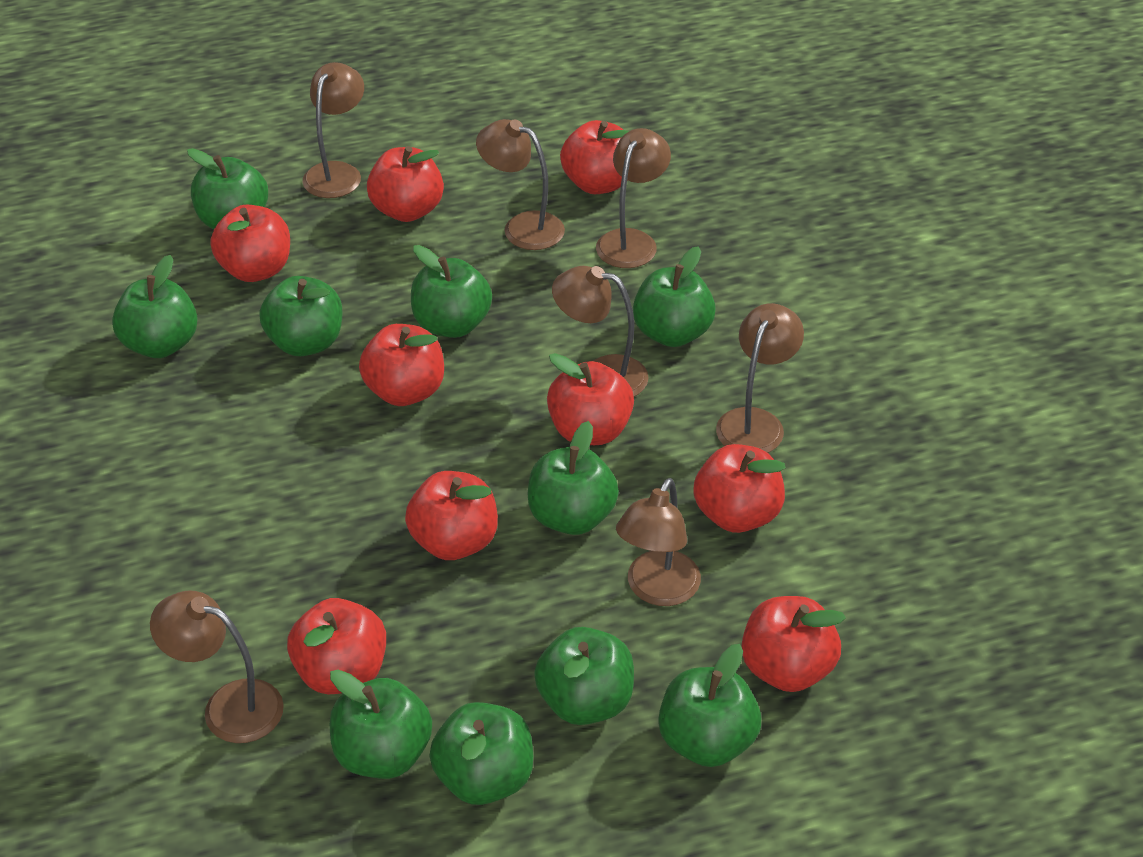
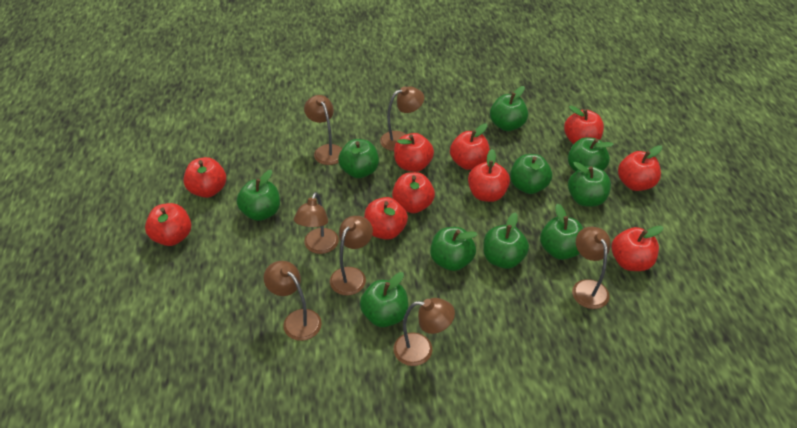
red apple: 9 -> 10

